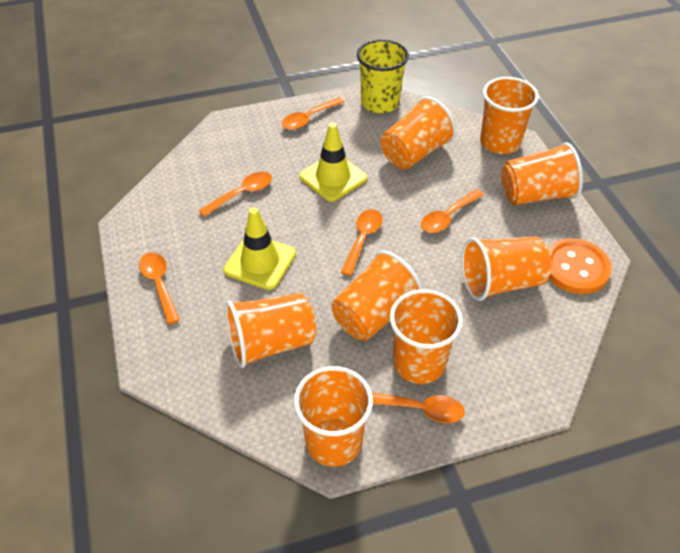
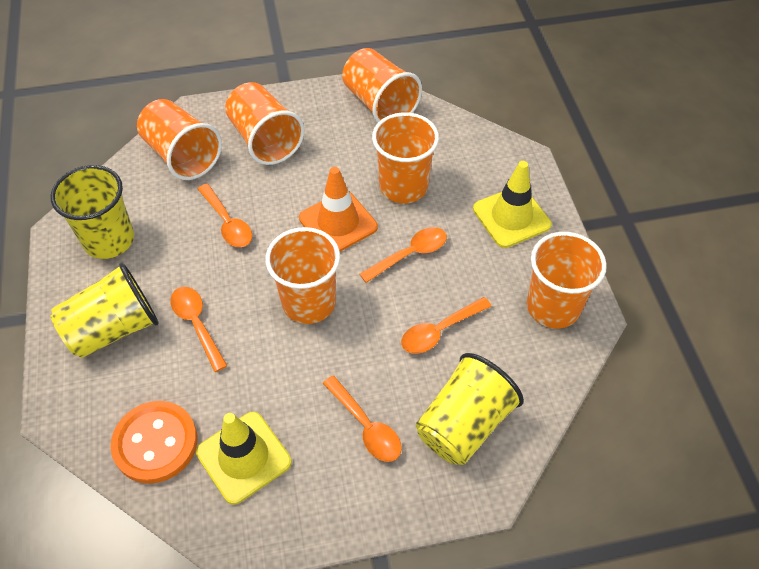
orange cup: 8 -> 6
orange spoon: 6 -> 5
orange traffic cone: 0 -> 1
yellow cup: 1 -> 3

